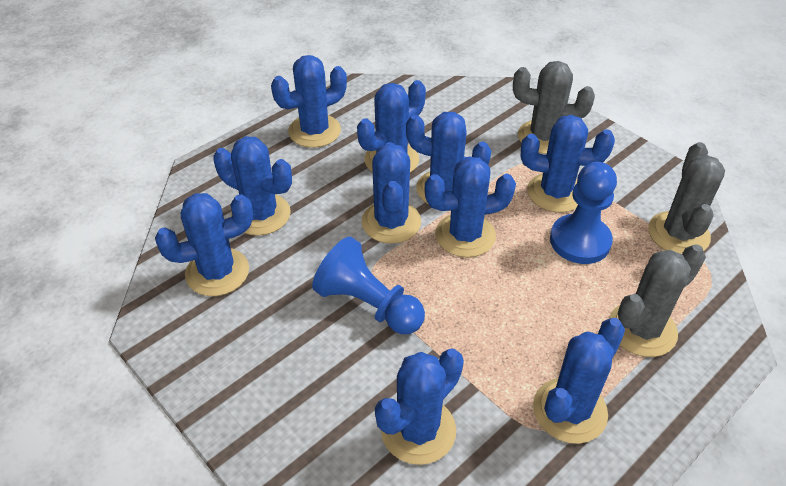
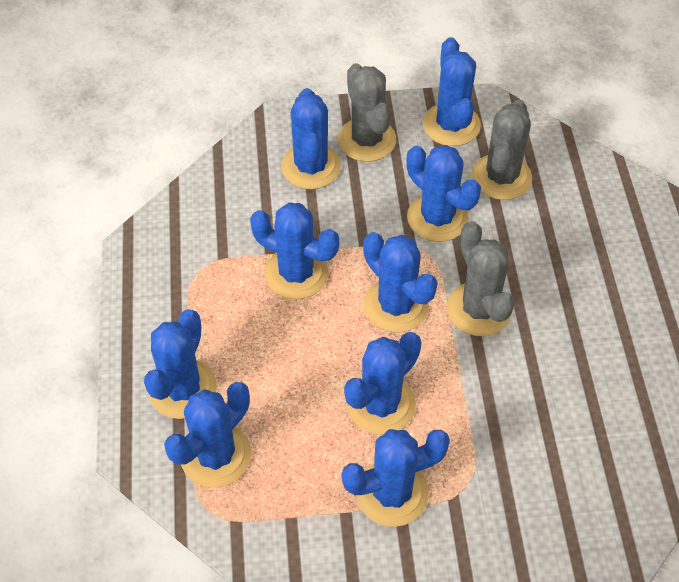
blue cactus: 10 -> 9
blue pawn: 2 -> 0

